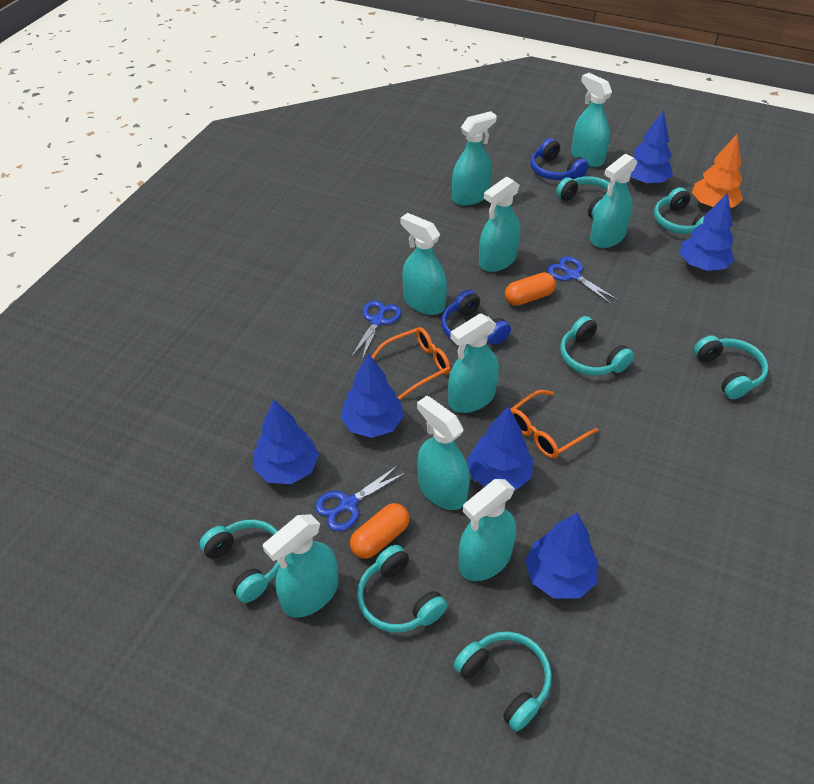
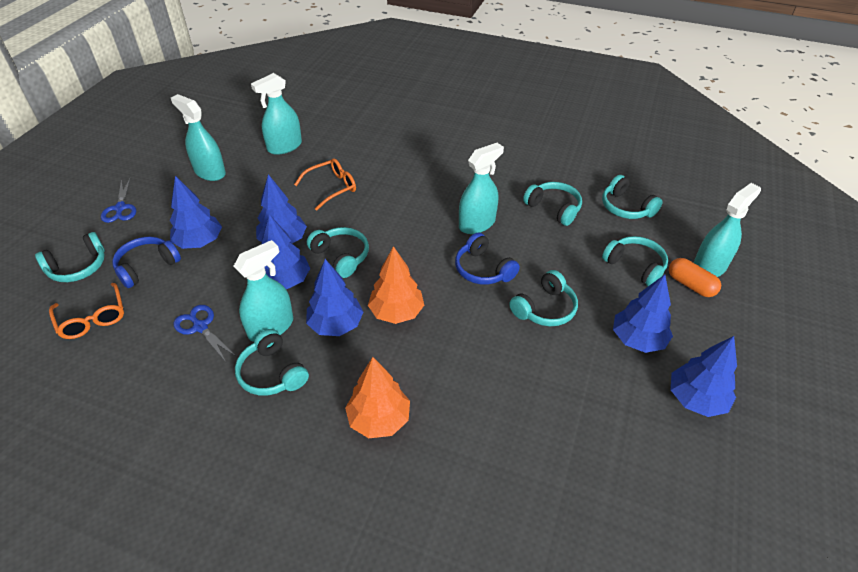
blue scissors: 3 -> 2
orange capsule: 2 -> 1
orange tree: 1 -> 2
turquoise spray bottle: 9 -> 5

